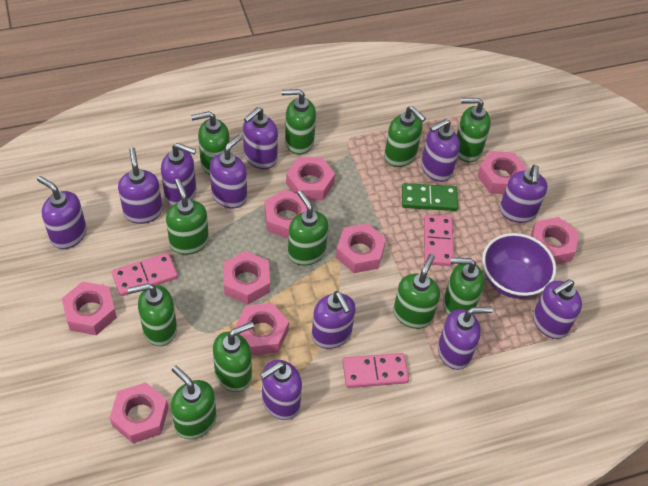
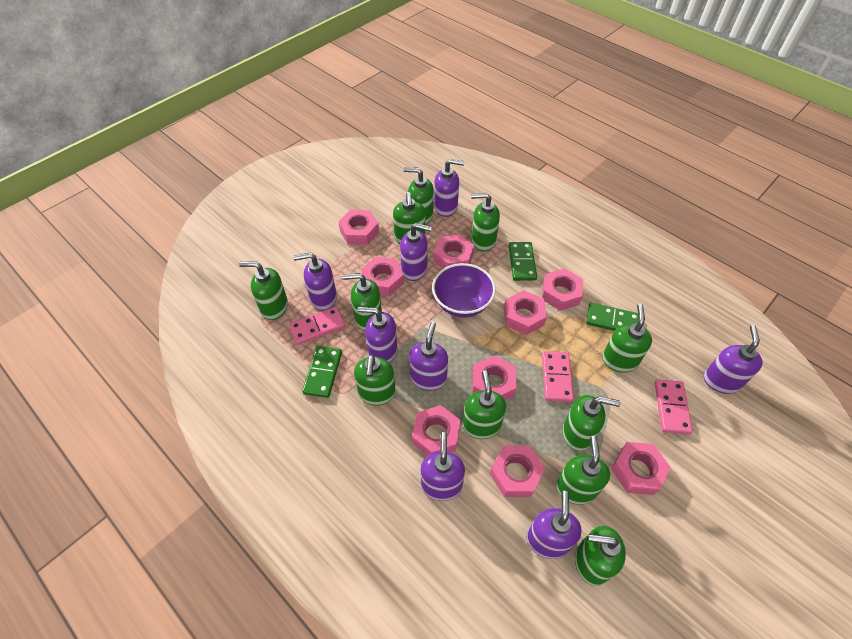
green domino: 1 -> 3
purple soap dispenser: 11 -> 8

